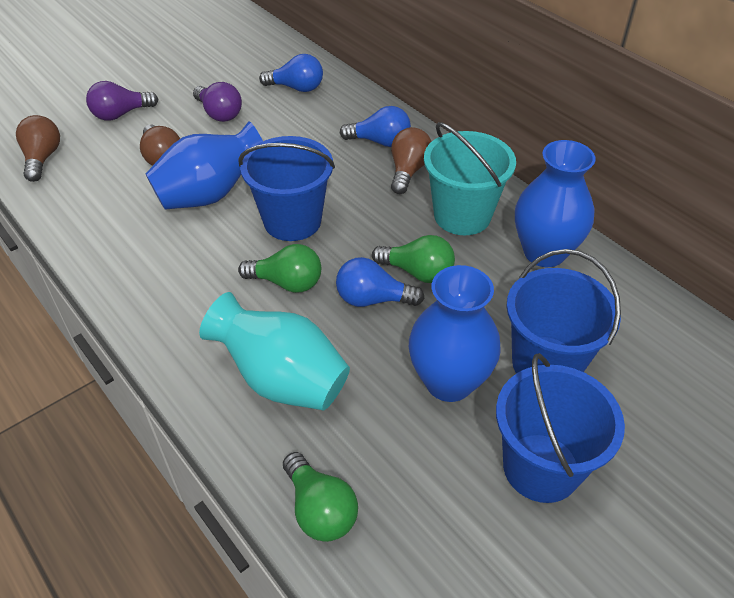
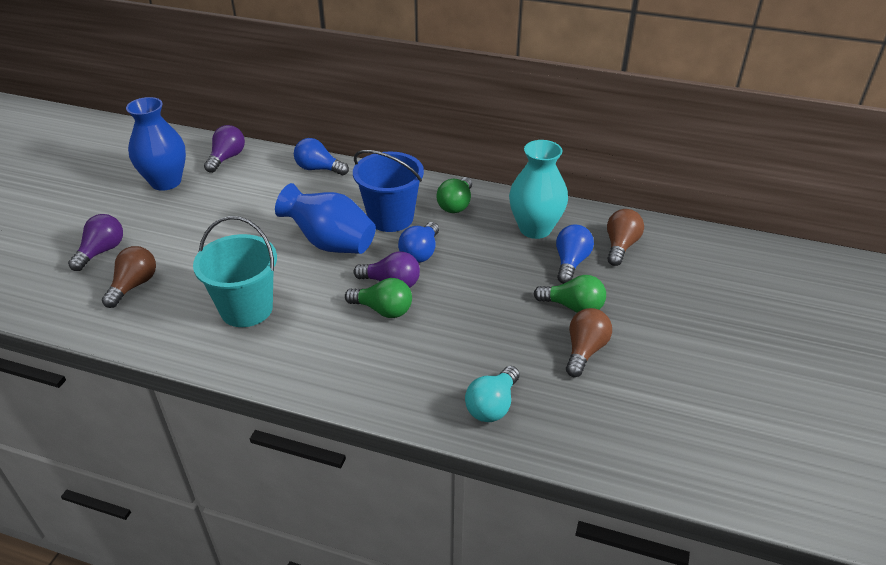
blue bucket: 3 -> 1
blue vase: 3 -> 2
purple light bulb: 2 -> 3
turquoise light bulb: 0 -> 1

